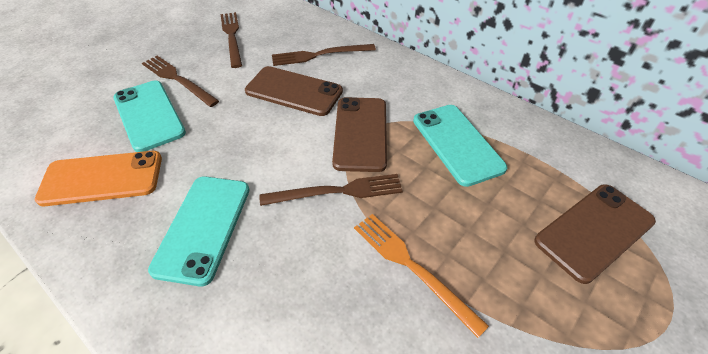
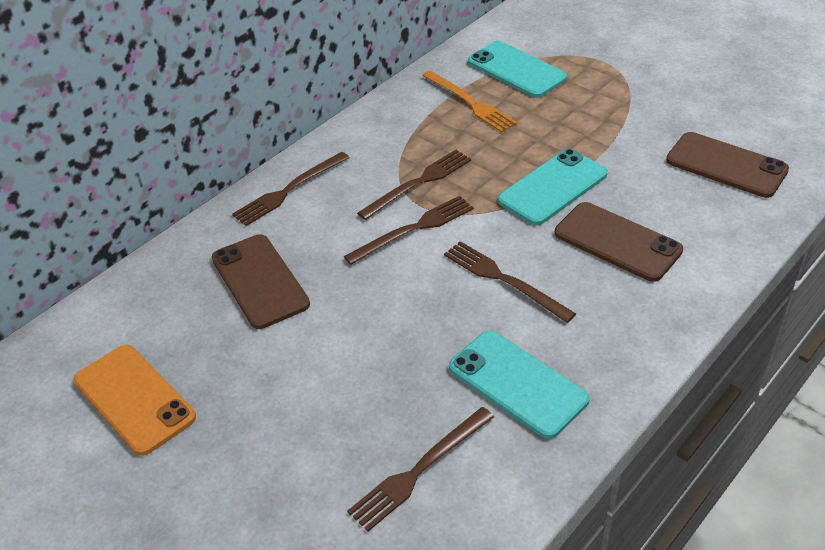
brown fork: 4 -> 5

